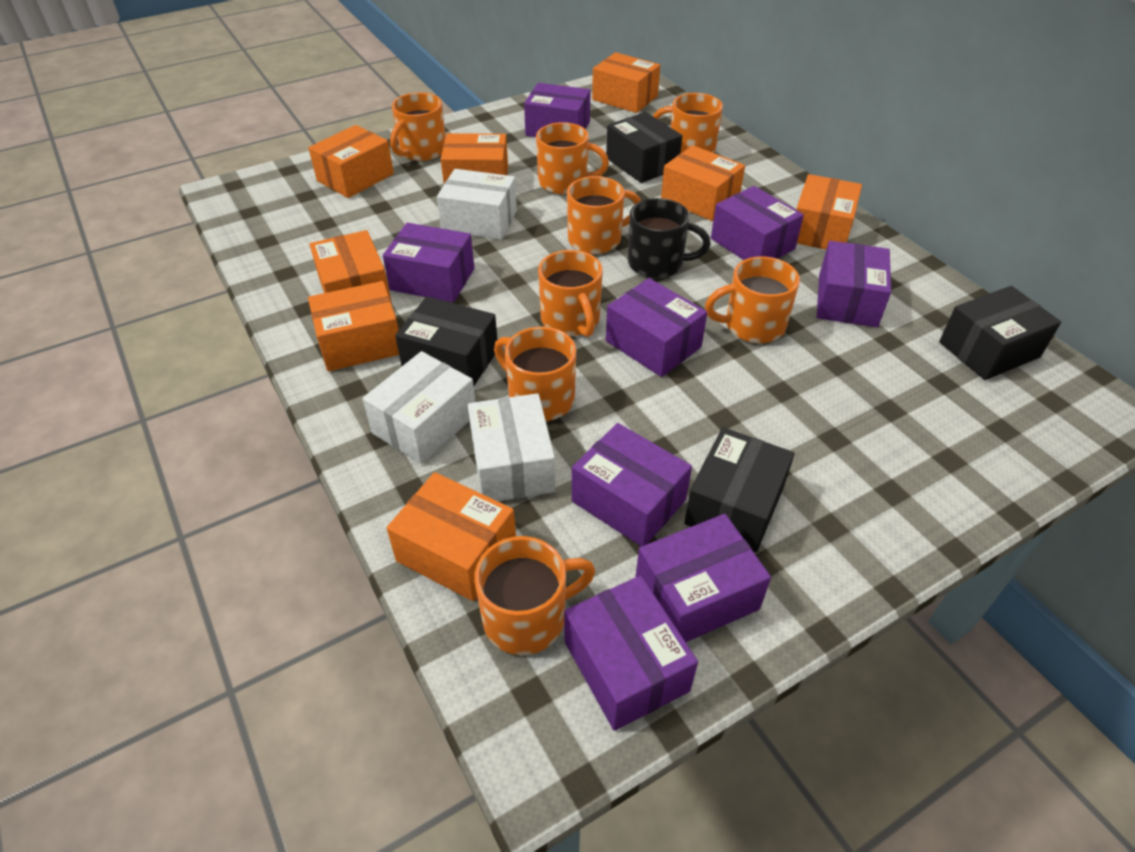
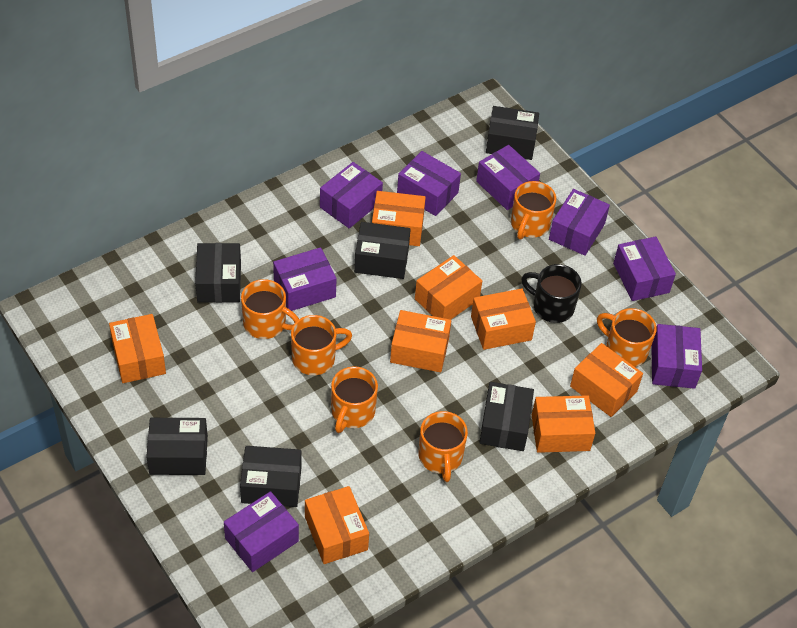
black box: 4 -> 6
orange mug: 8 -> 6
white box: 3 -> 0

